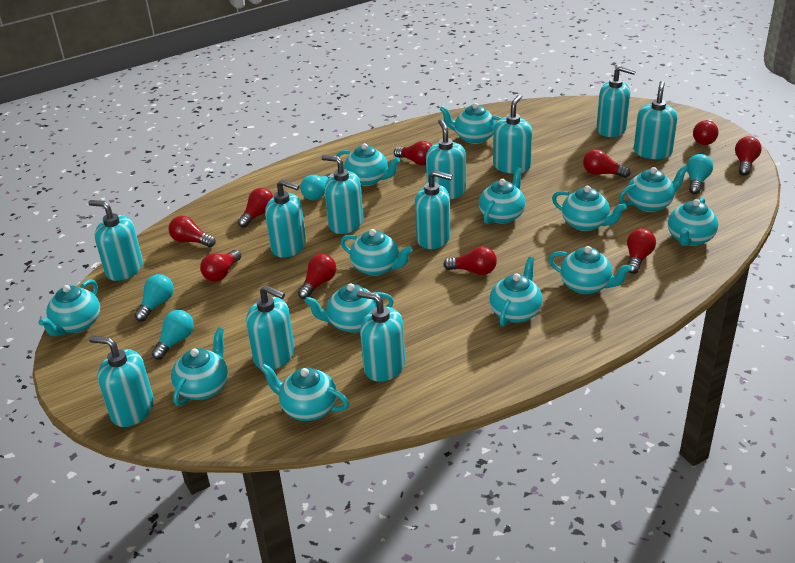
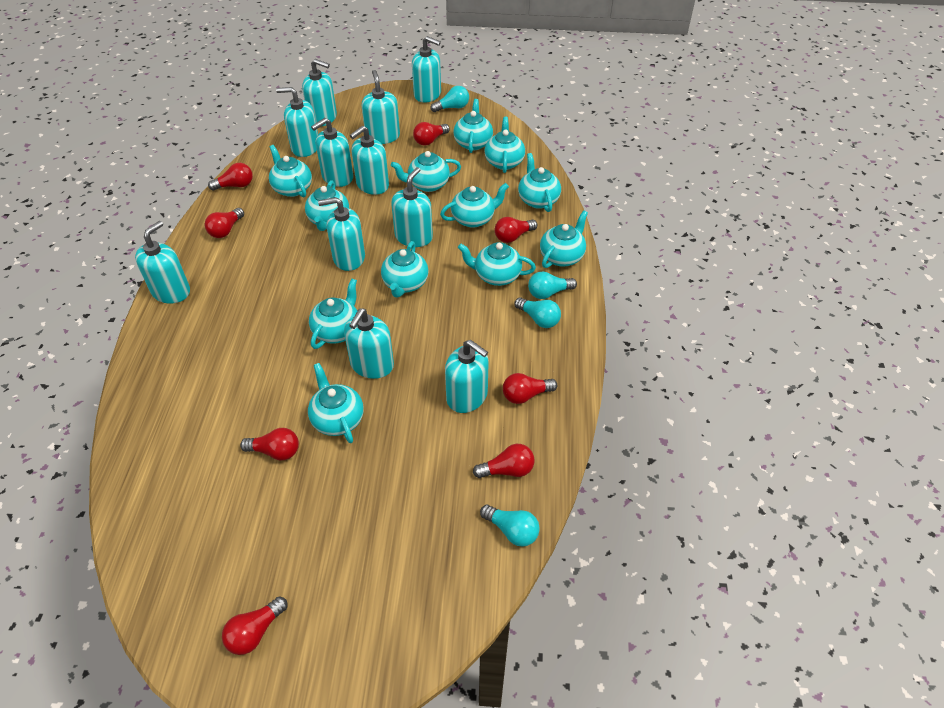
red light bulb: 10 -> 8
turquoise teapot: 13 -> 12

